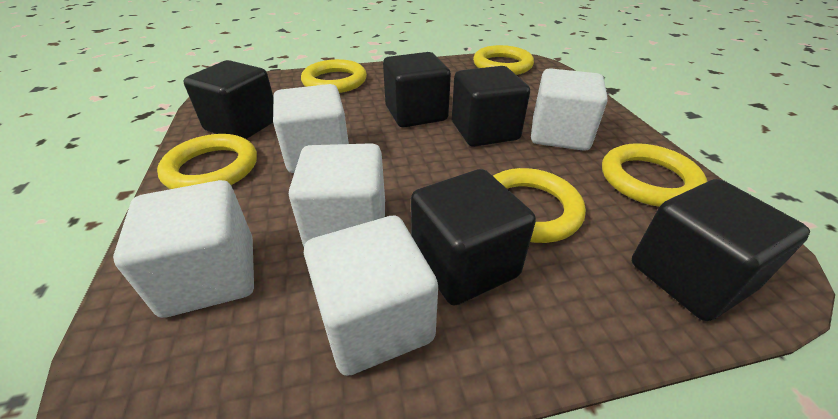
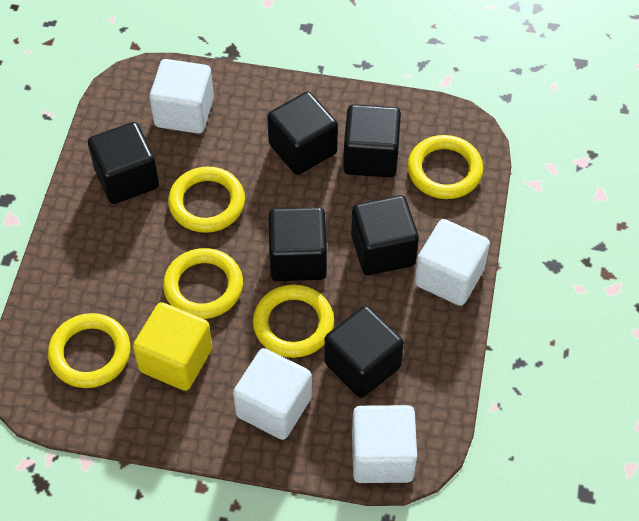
black cube: 5 -> 6
white cube: 5 -> 4
yellow cube: 0 -> 1

